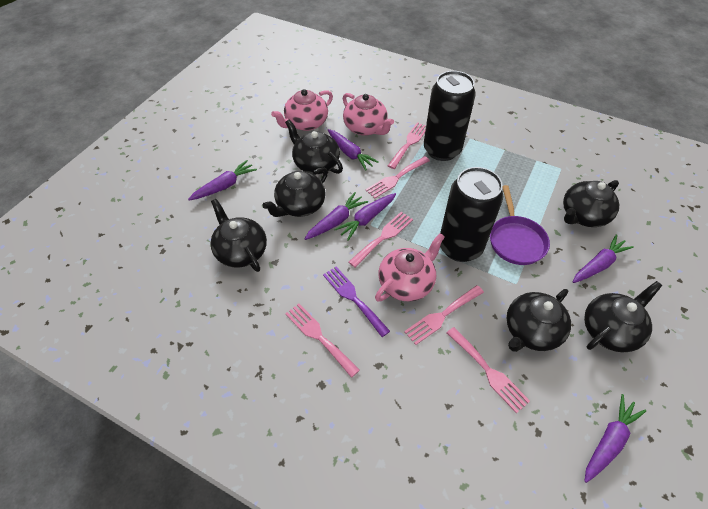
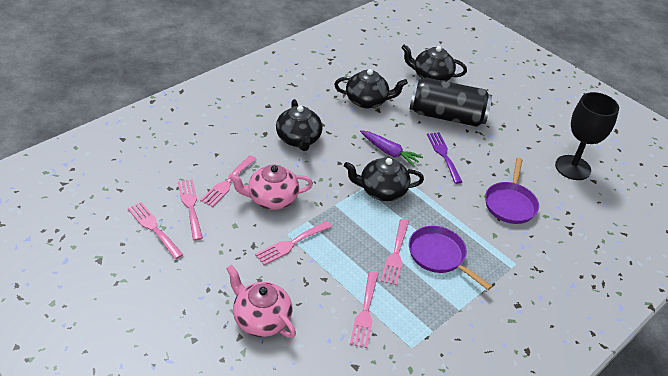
black can: 2 -> 1
black goblet: 0 -> 1
black teapot: 6 -> 4
pink teapot: 3 -> 2
purple carrot: 6 -> 1
purple pan: 1 -> 2

